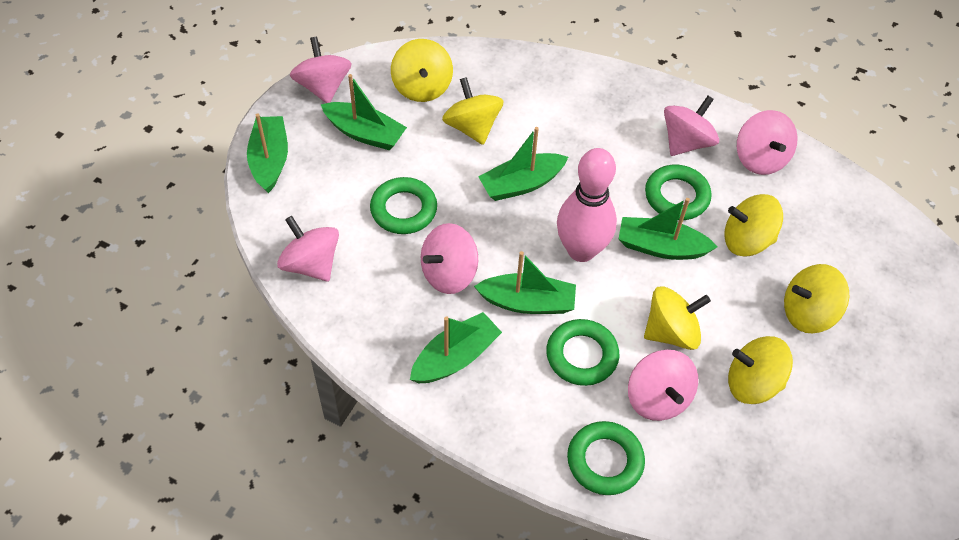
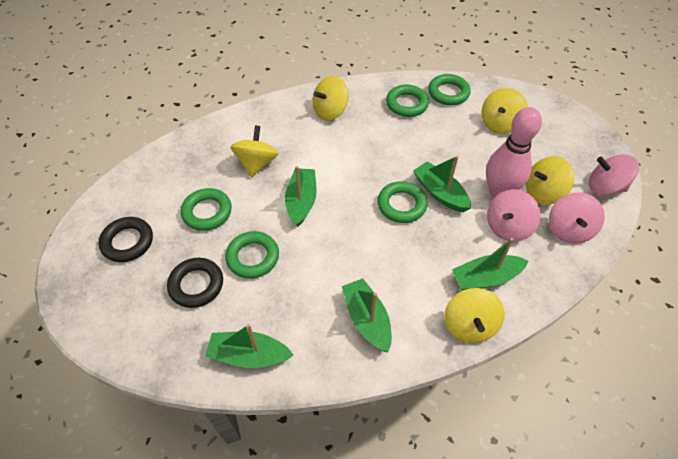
black ring: 0 -> 2
green boat: 6 -> 5
green ring: 4 -> 5
pink spinning top: 6 -> 3
yellow spinning top: 6 -> 5

